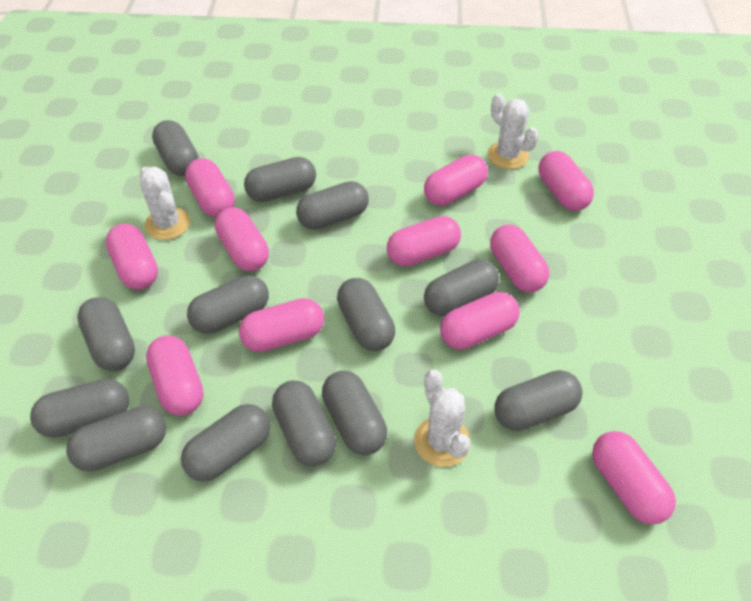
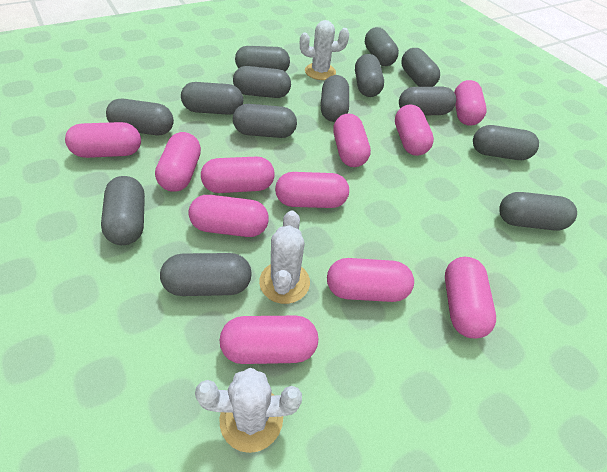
grey capsule: 13 -> 14

